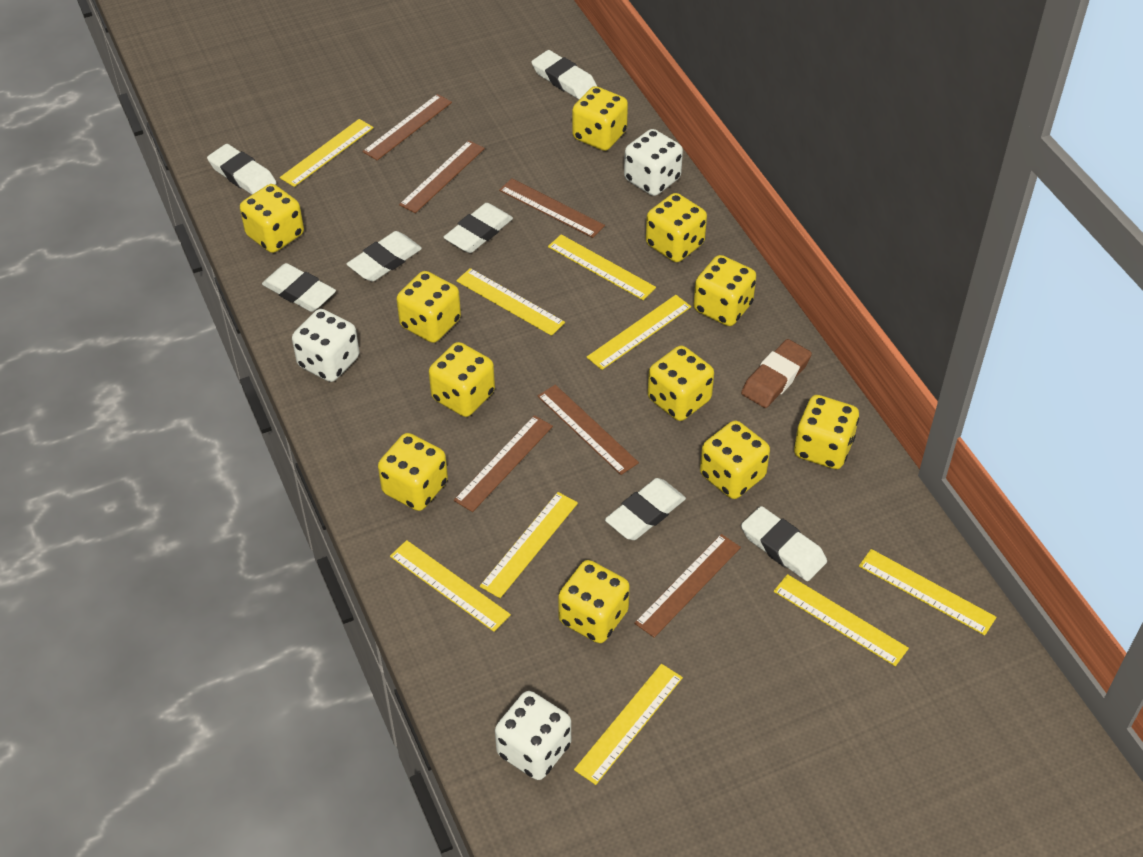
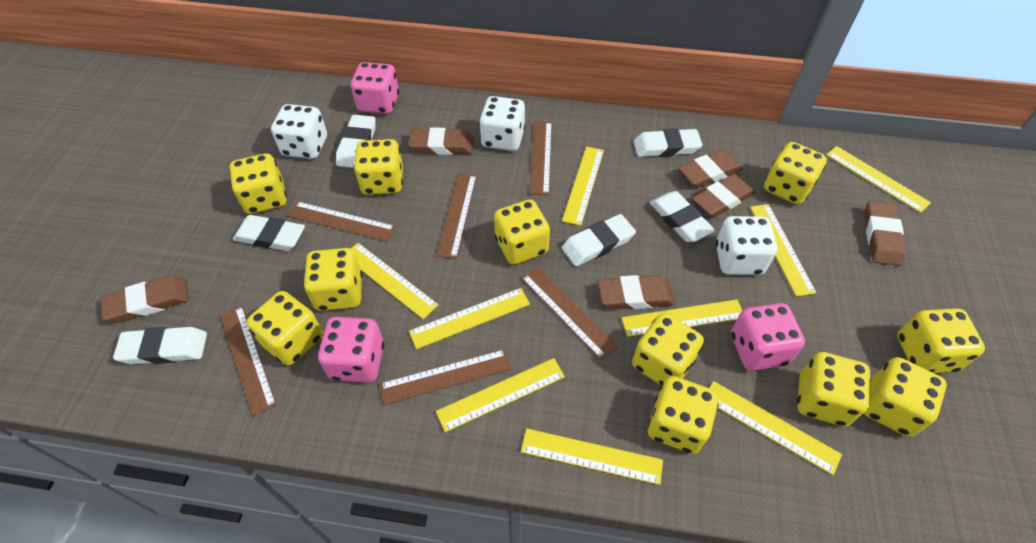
brown eraser: 1 -> 6
pink dice: 0 -> 3
white eraser: 7 -> 6

